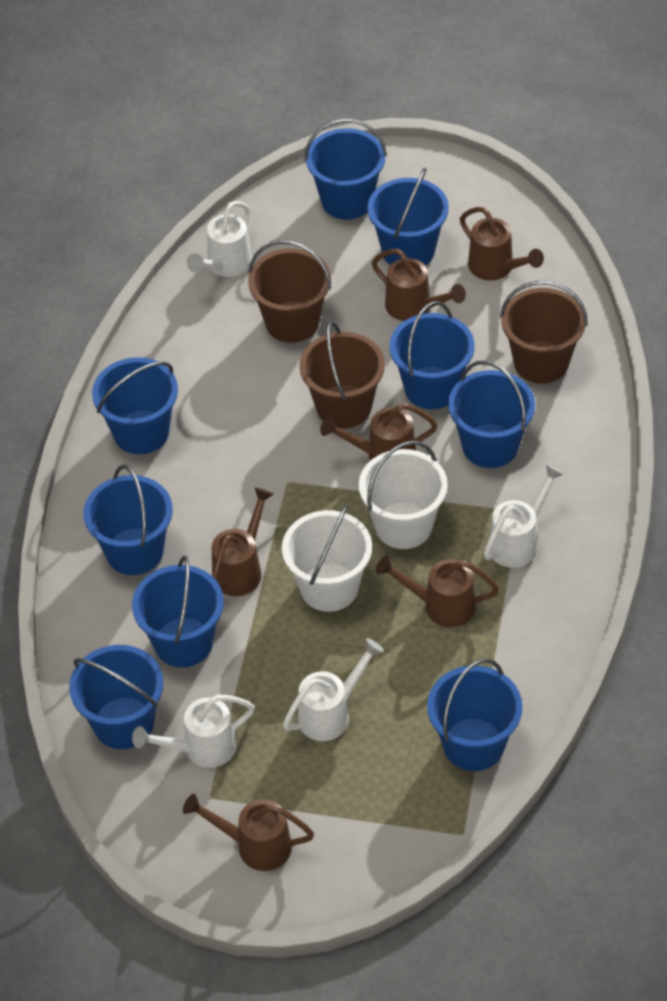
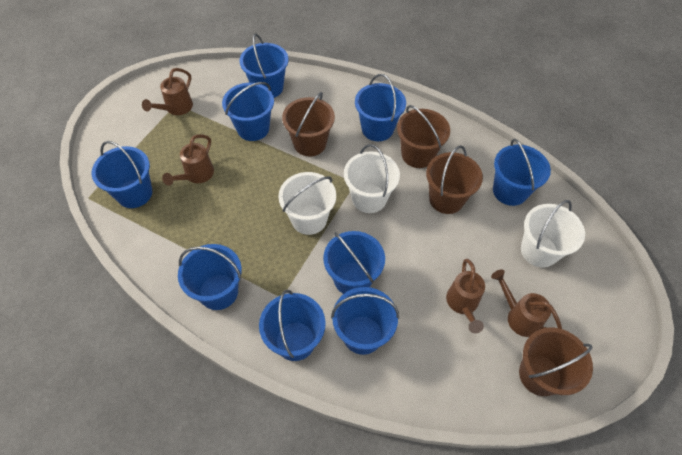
brown bucket: 3 -> 4
brown watering can: 6 -> 4
white bucket: 2 -> 3
white watering can: 4 -> 0

